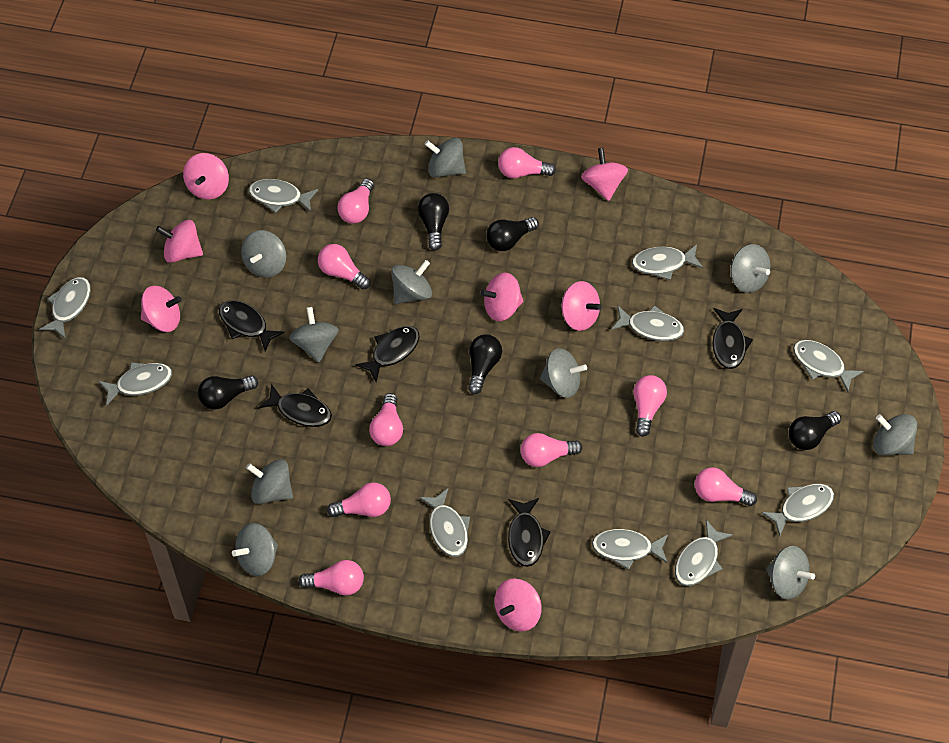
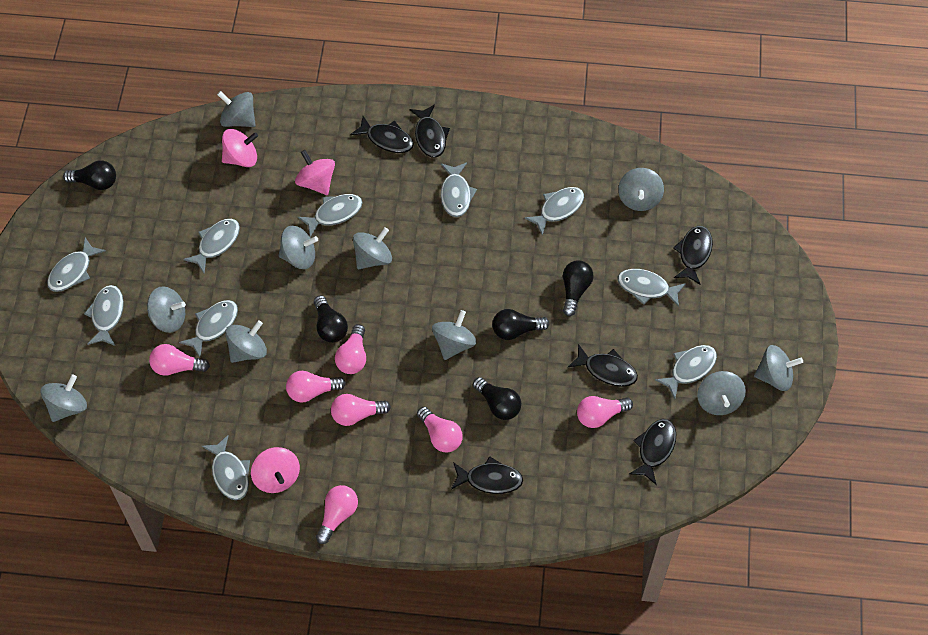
black fish: 5 -> 6
pink light bulb: 9 -> 7
pink spinning top: 7 -> 3

